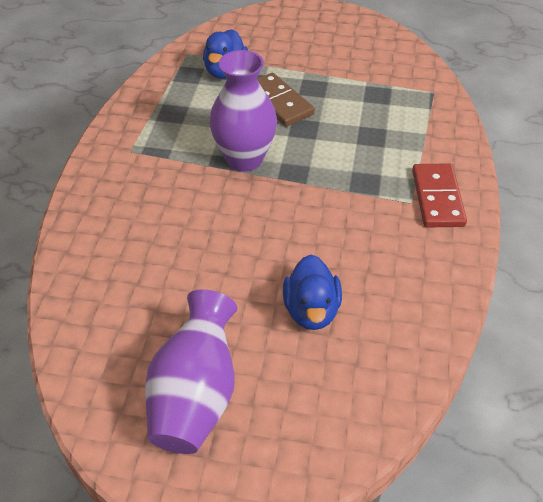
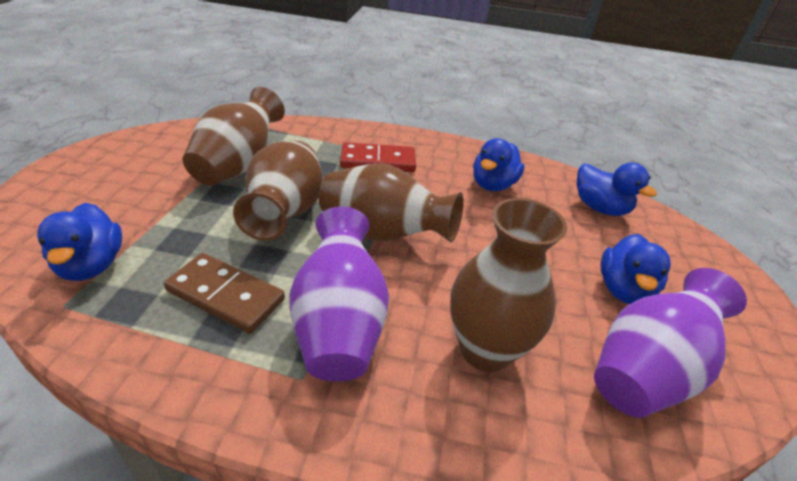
blue duck: 2 -> 4
brown vase: 0 -> 4

